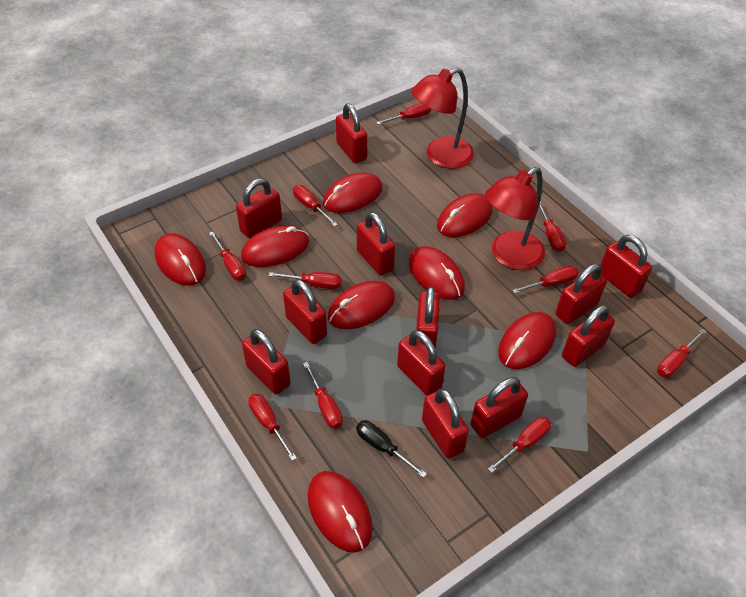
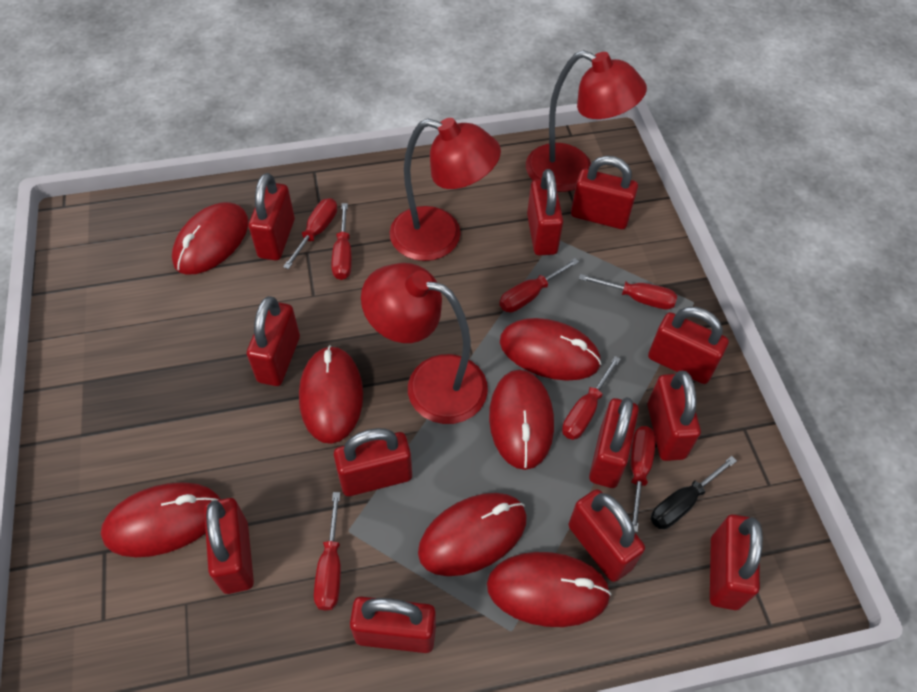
red lamp: 2 -> 3
red mouse: 8 -> 7
red screwdriver: 10 -> 7

